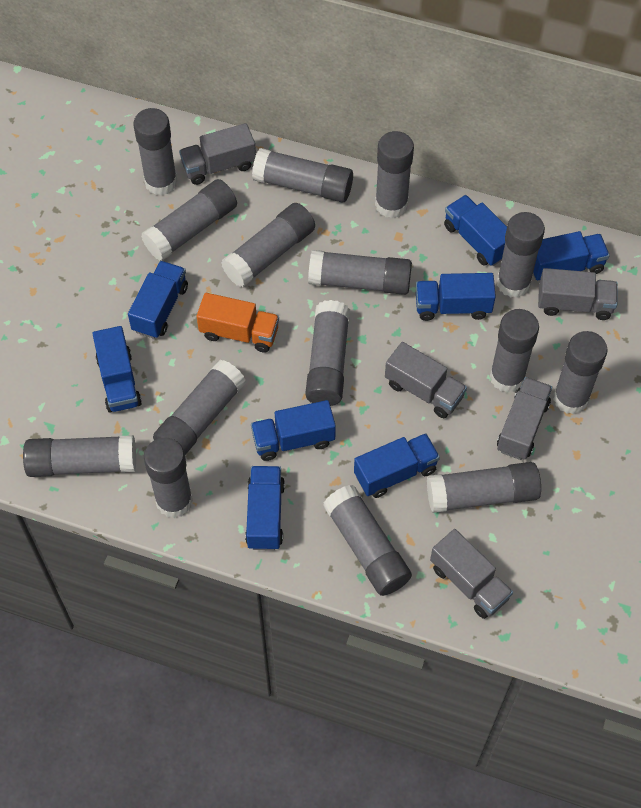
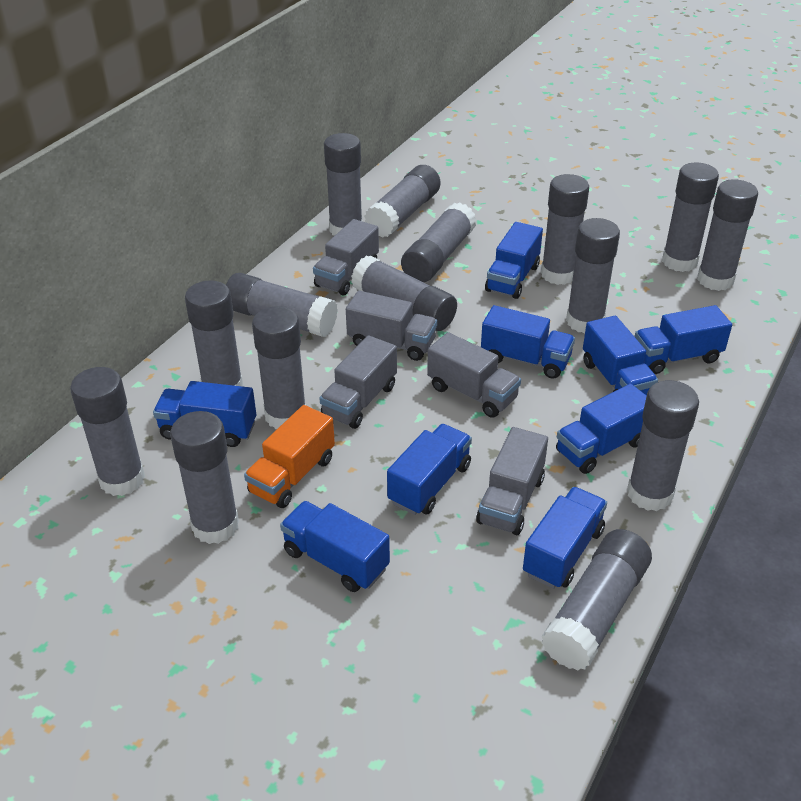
blue truck: 8 -> 9

